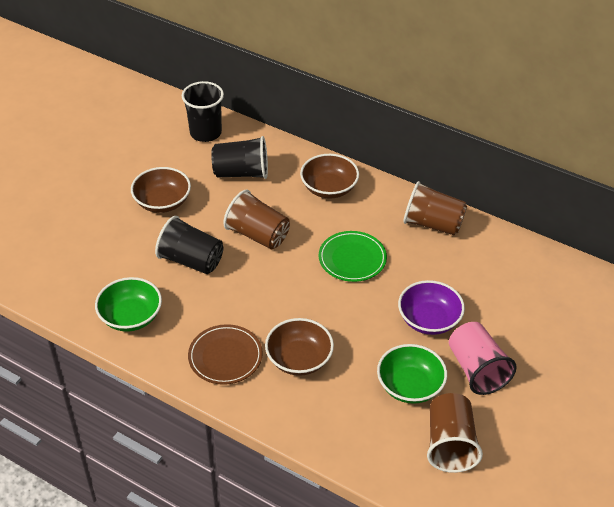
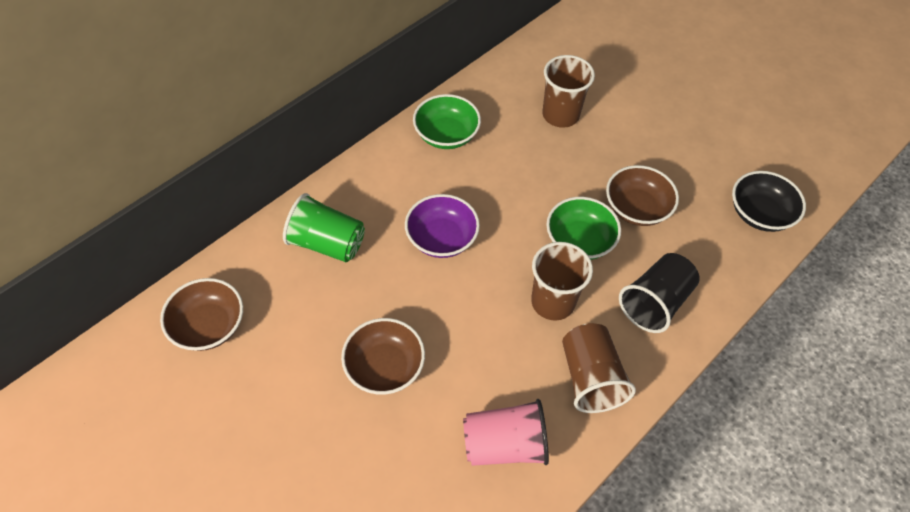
black bowl: 0 -> 1
black cup: 3 -> 1
brown plate: 1 -> 0
green cup: 0 -> 1
green plate: 1 -> 0

